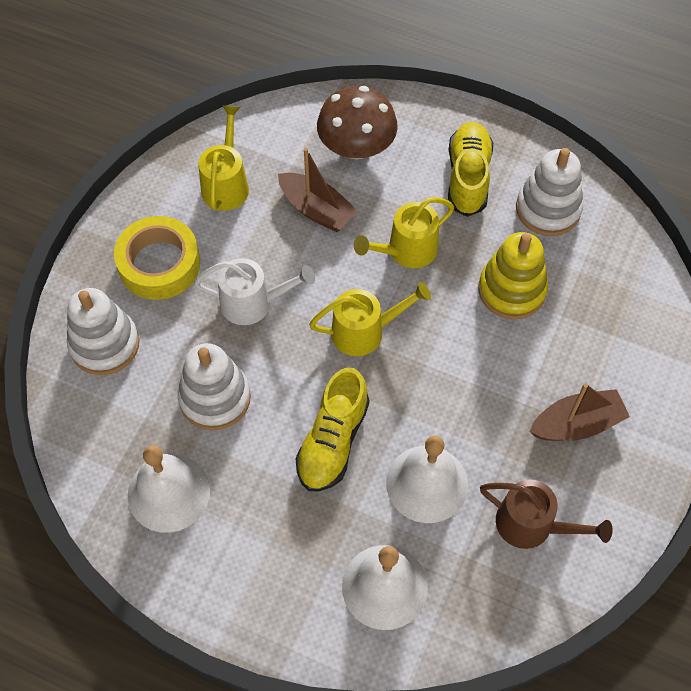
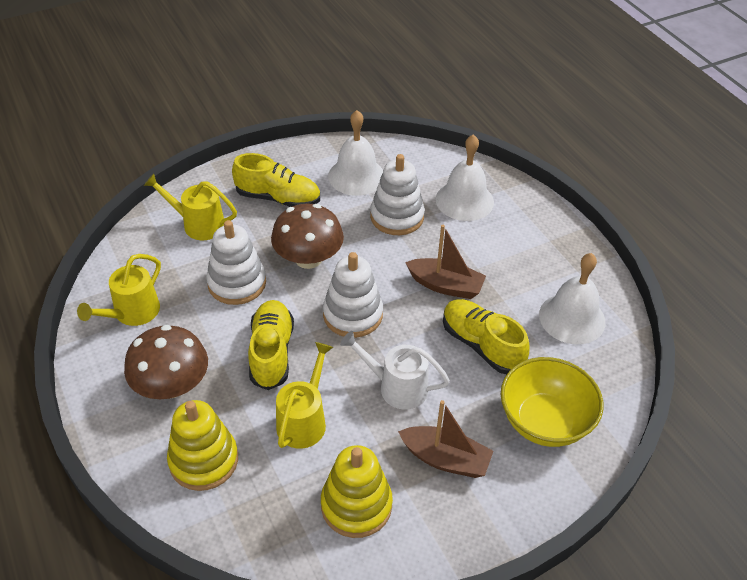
brown mushroom: 1 -> 2
brown watering can: 1 -> 0
yellow bowl: 0 -> 1
yellow shoe: 2 -> 3
yellow stacking toy: 1 -> 2
yellow tape: 1 -> 0

